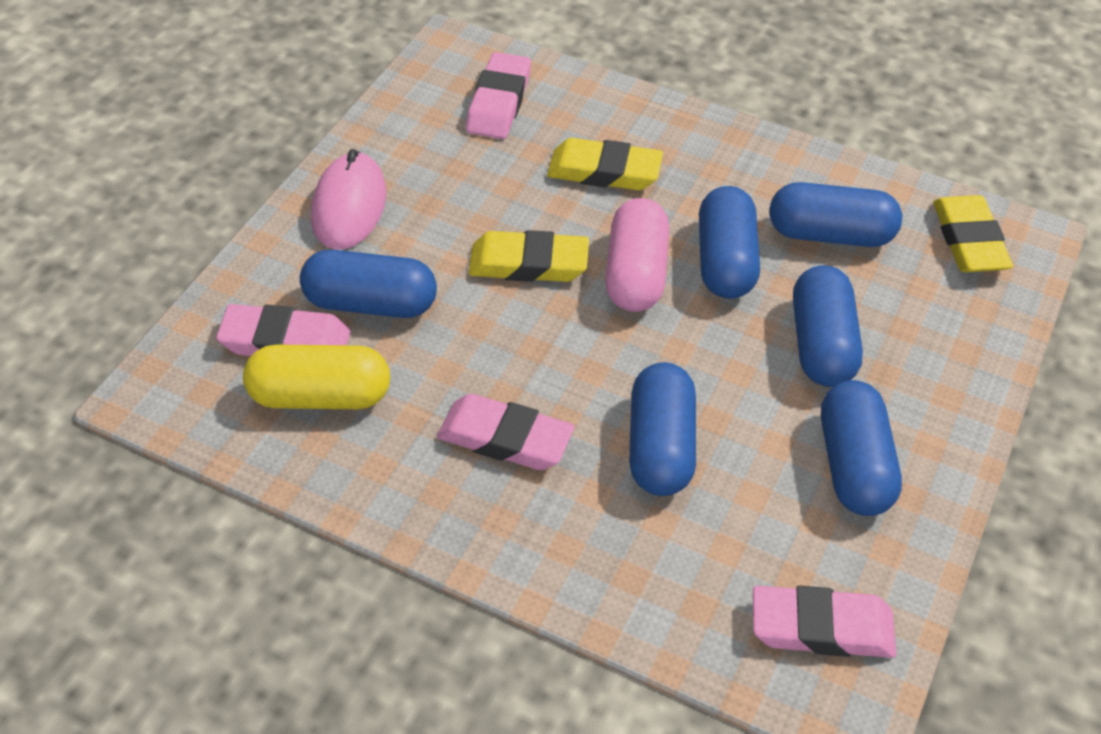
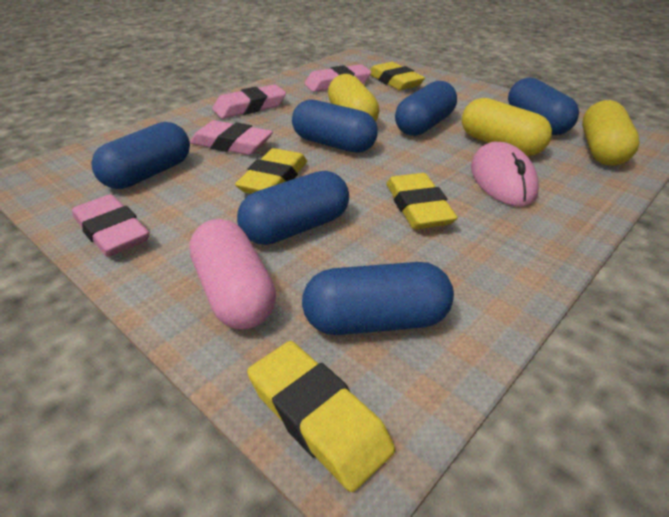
yellow capsule: 1 -> 3
yellow eraser: 3 -> 4

